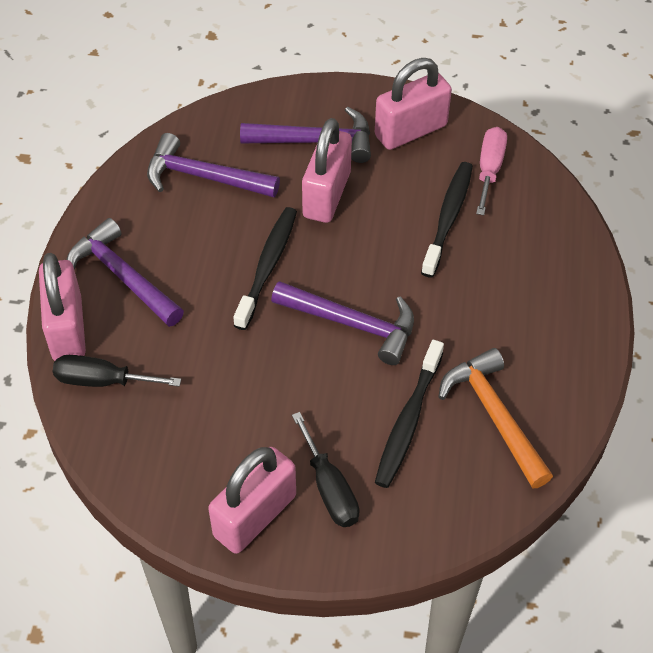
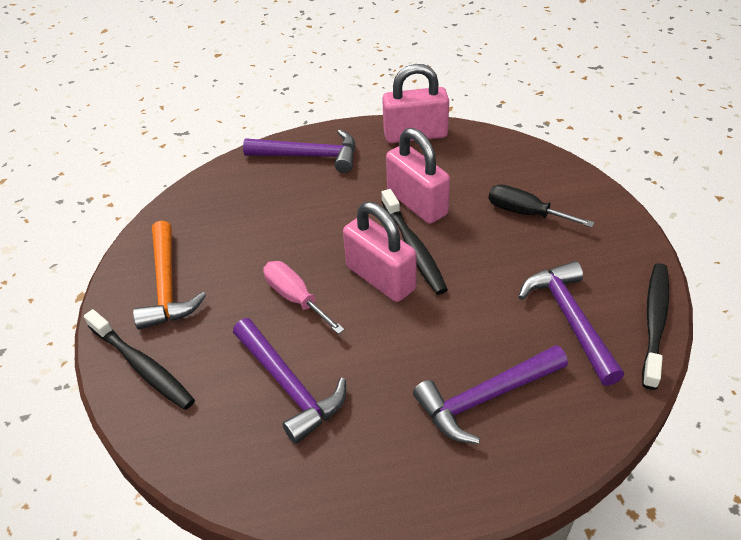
black screwdriver: 2 -> 1
pink padlock: 4 -> 3

